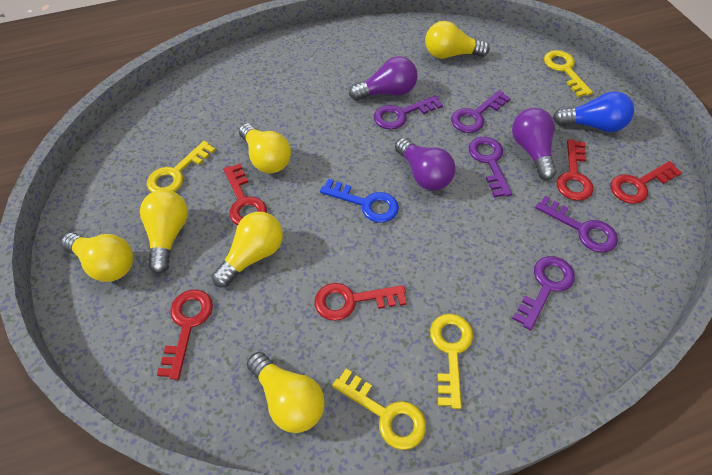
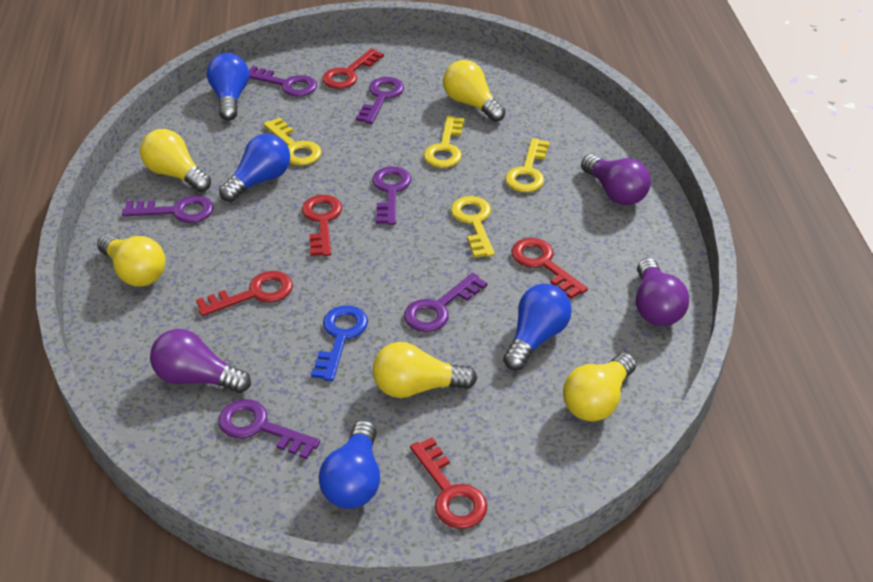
blue light bulb: 1 -> 4
purple key: 5 -> 6
yellow light bulb: 6 -> 5

